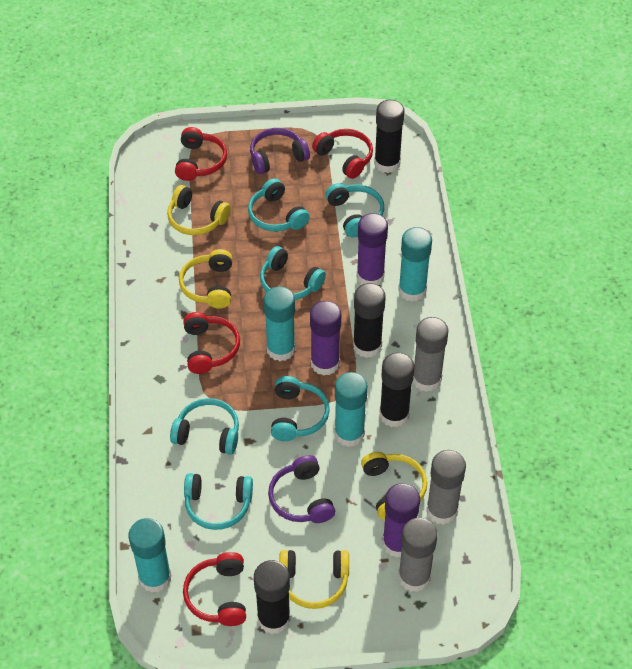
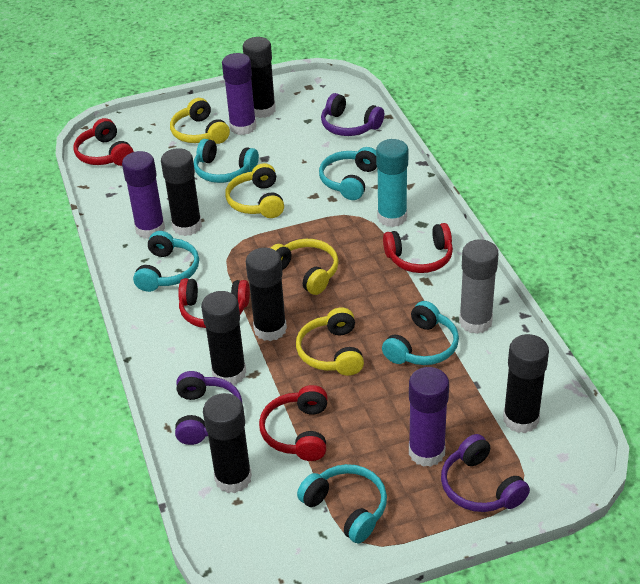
black glue stick: 4 -> 6
grey glue stick: 3 -> 1
purple headphones: 2 -> 3
turquoise glue stick: 4 -> 1
turquoise headphones: 6 -> 5

